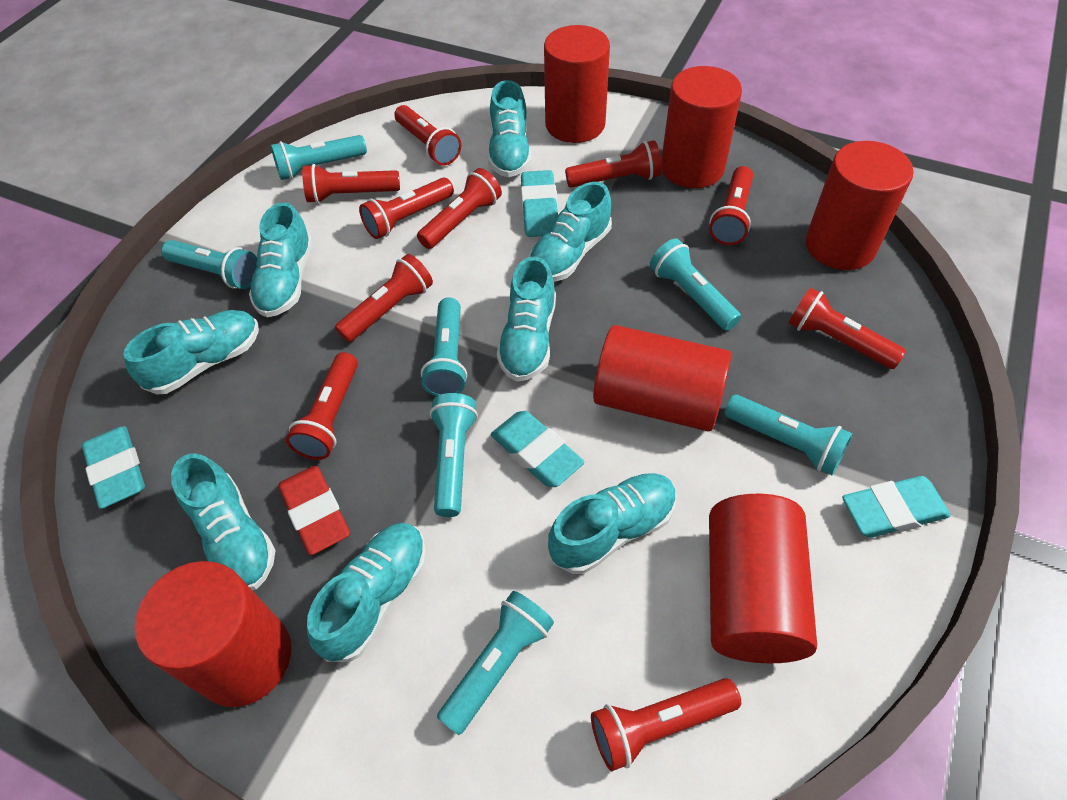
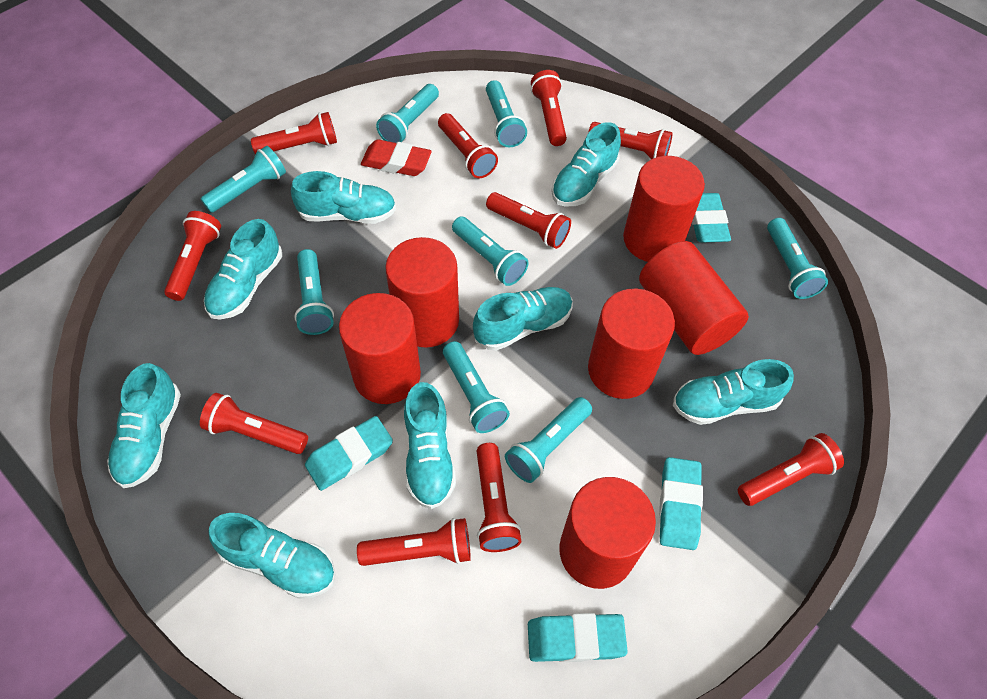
turquoise flashlight: 7 -> 8

